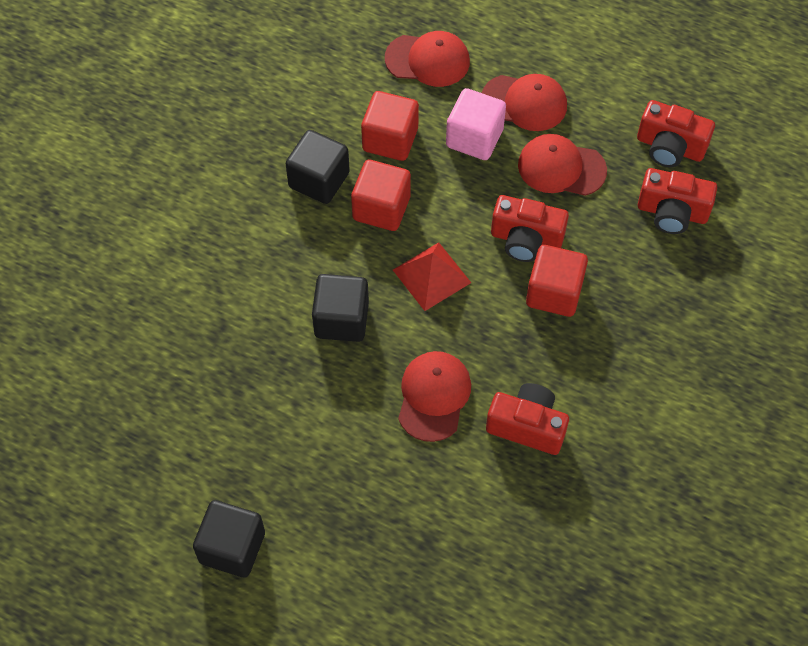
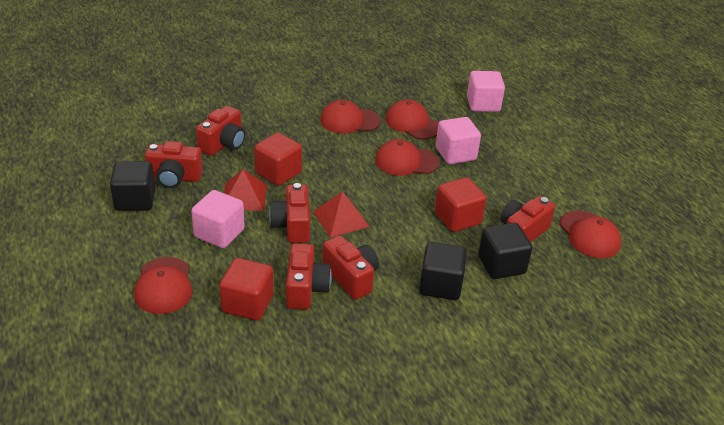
pink cube: 1 -> 3
red camera: 4 -> 6
red cap: 4 -> 5
red pyramid: 1 -> 2

